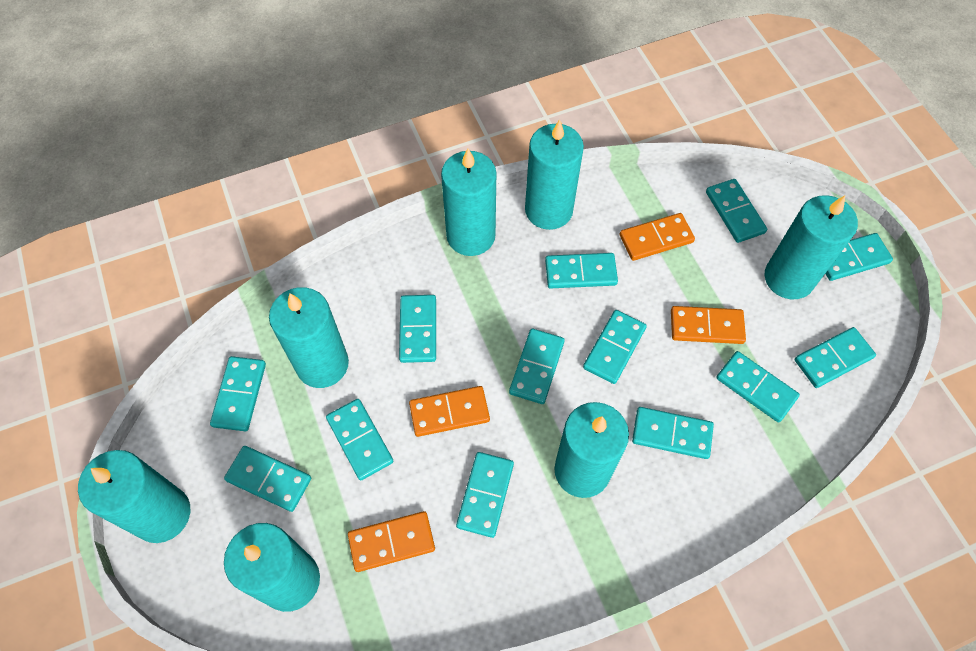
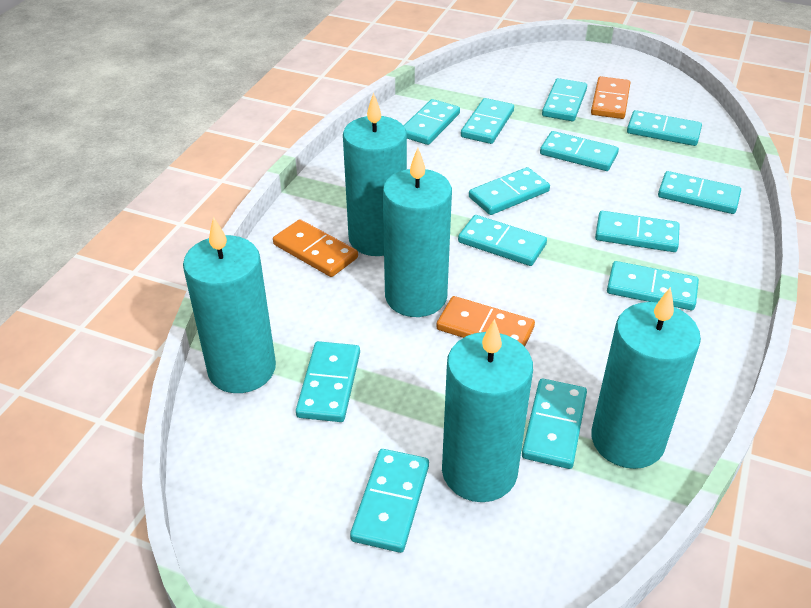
orange domino: 4 -> 3
turquoise candle: 7 -> 5

